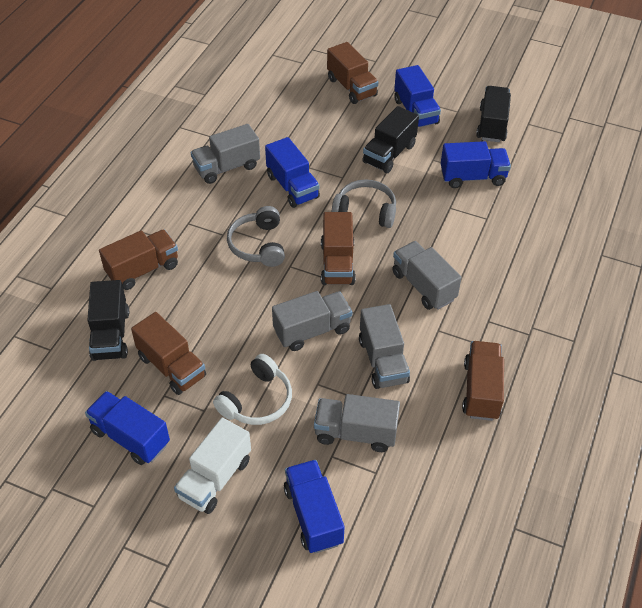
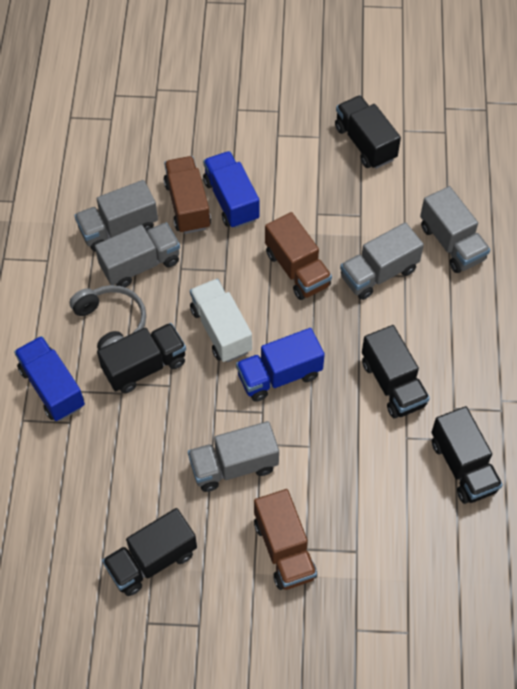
black truck: 3 -> 5
blue truck: 5 -> 3
brown truck: 5 -> 3
grey headphones: 2 -> 1
white headphones: 1 -> 0

